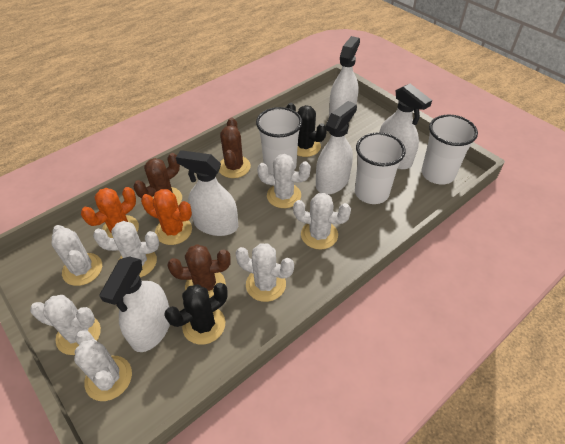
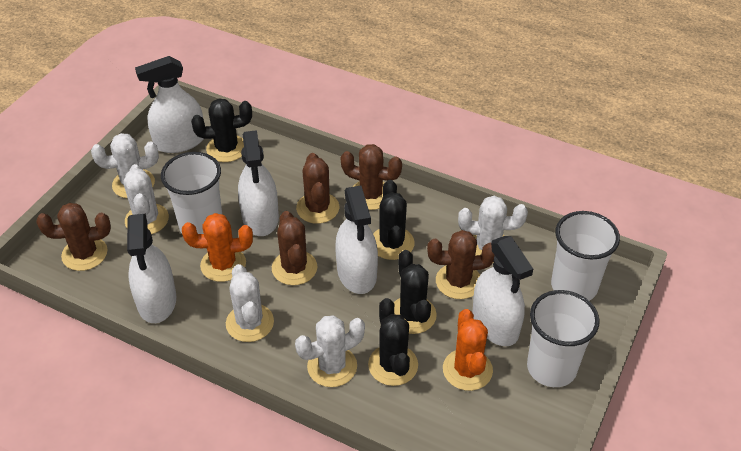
black cactus: 2 -> 4
brown cactus: 3 -> 5
white cactus: 7 -> 5

